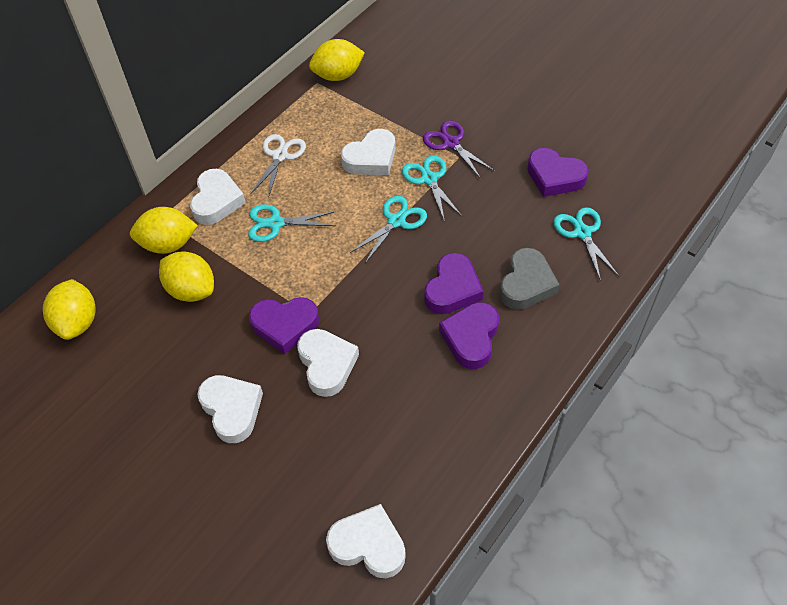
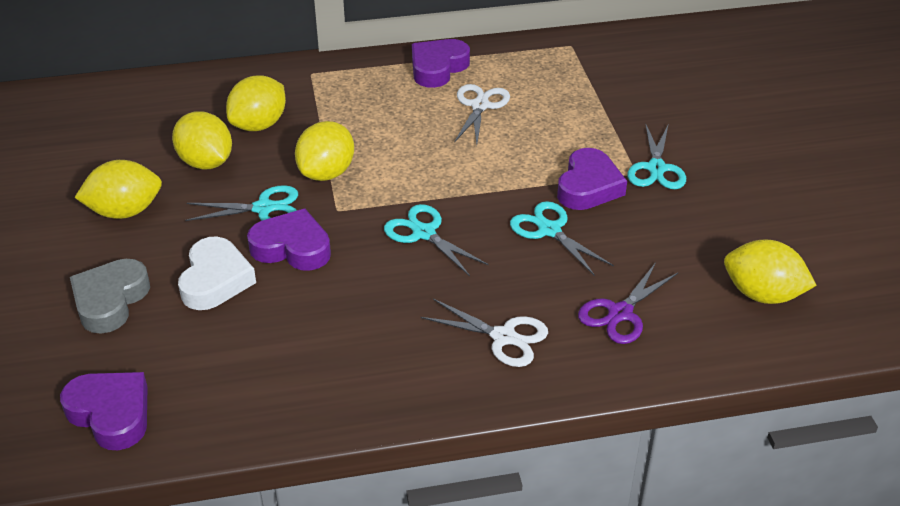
white heart: 5 -> 1
white scissors: 1 -> 2
yellow lemon: 4 -> 5

